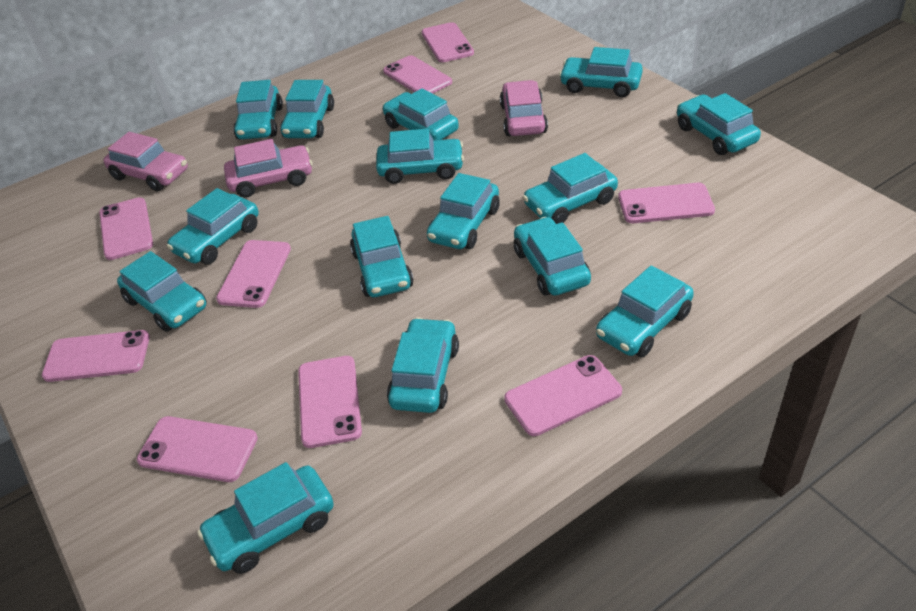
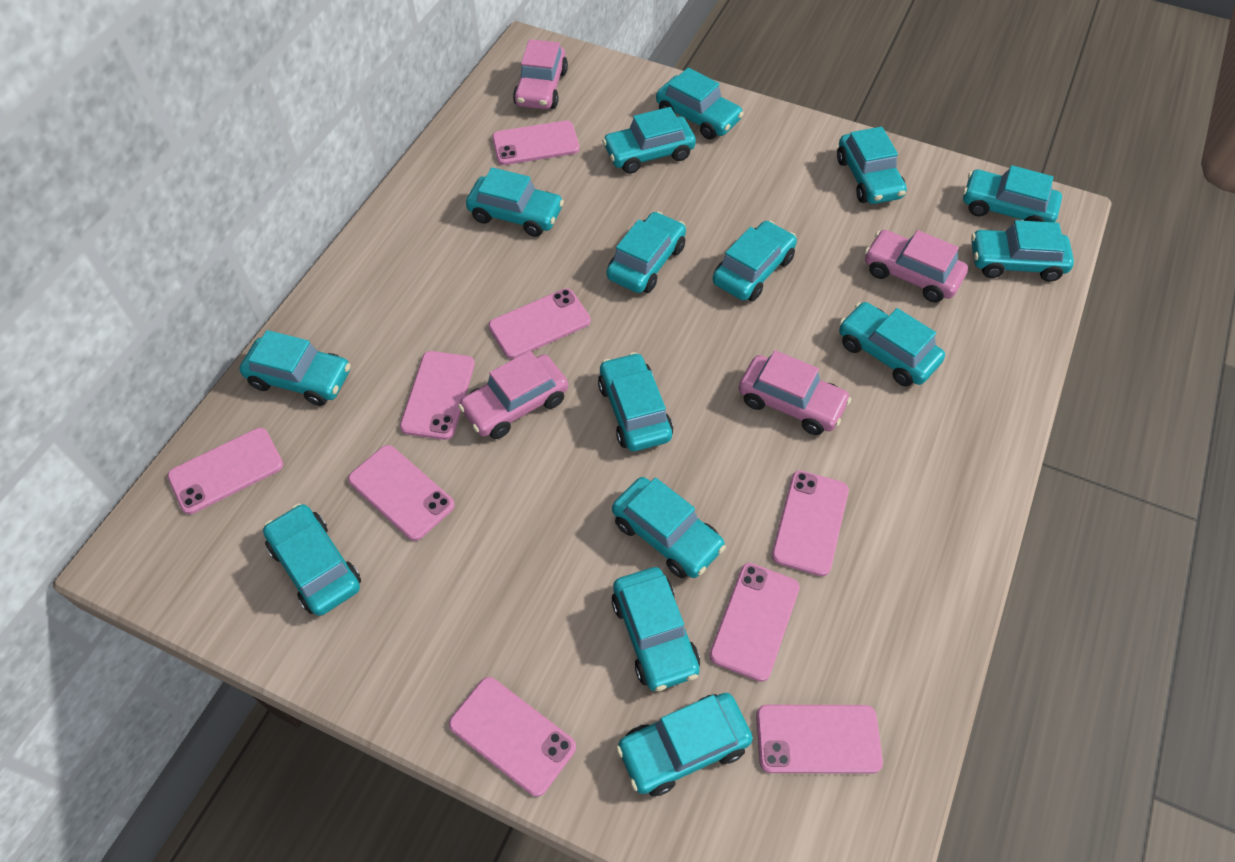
pink car: 3 -> 4

